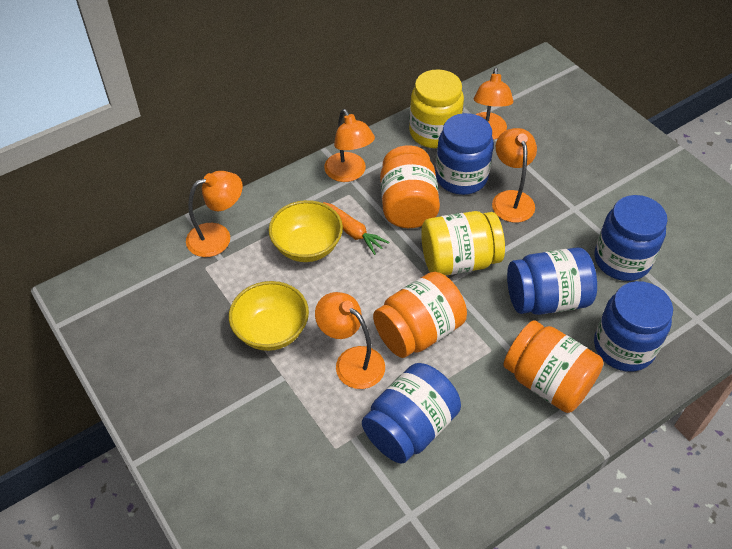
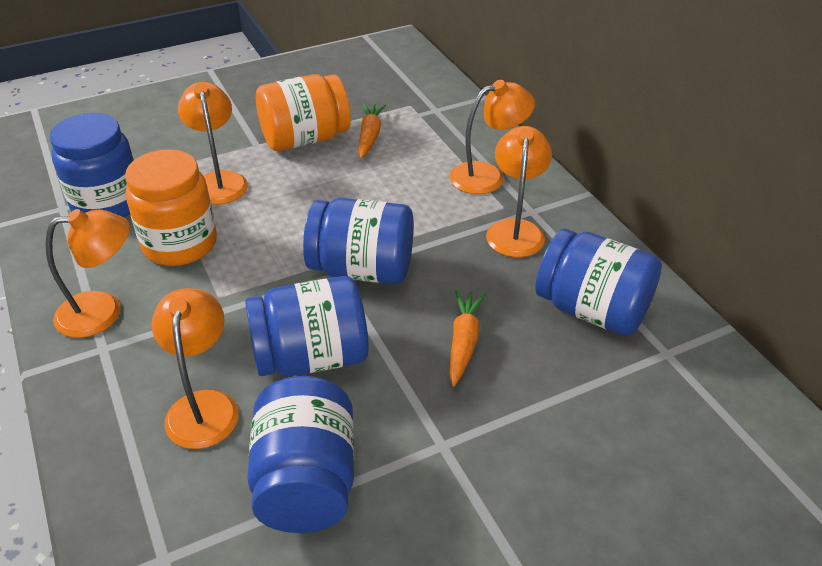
orange carrot: 1 -> 2
orange jar: 3 -> 2
yellow bowl: 2 -> 0
yellow jar: 2 -> 0

